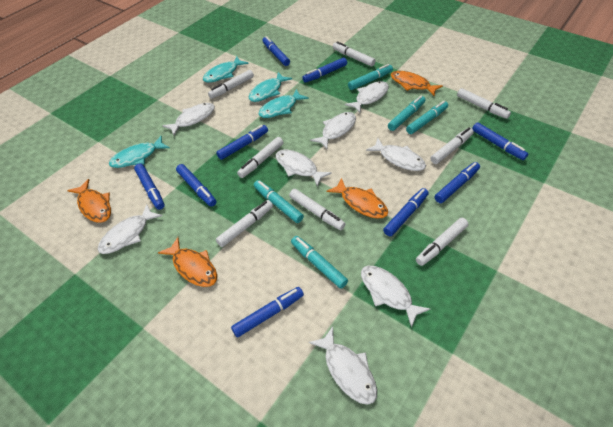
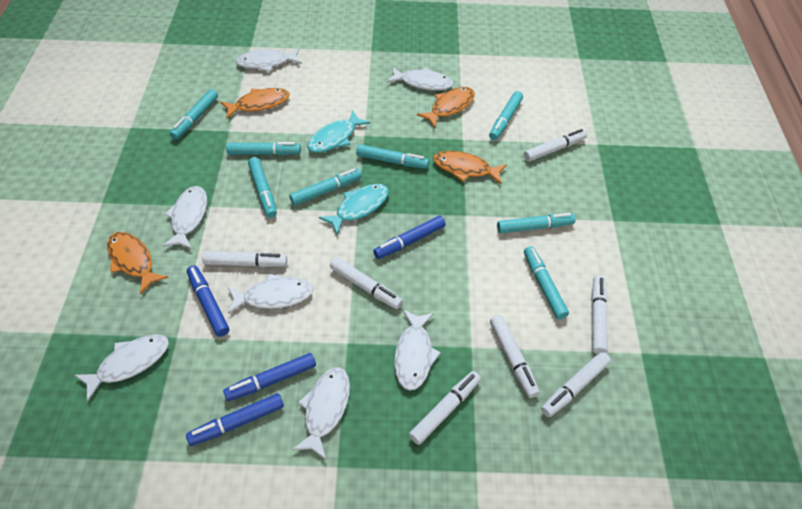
blue marker: 9 -> 4
turquoise fish: 4 -> 2
turquoise marker: 5 -> 8
white fish: 8 -> 7
white marker: 8 -> 7

